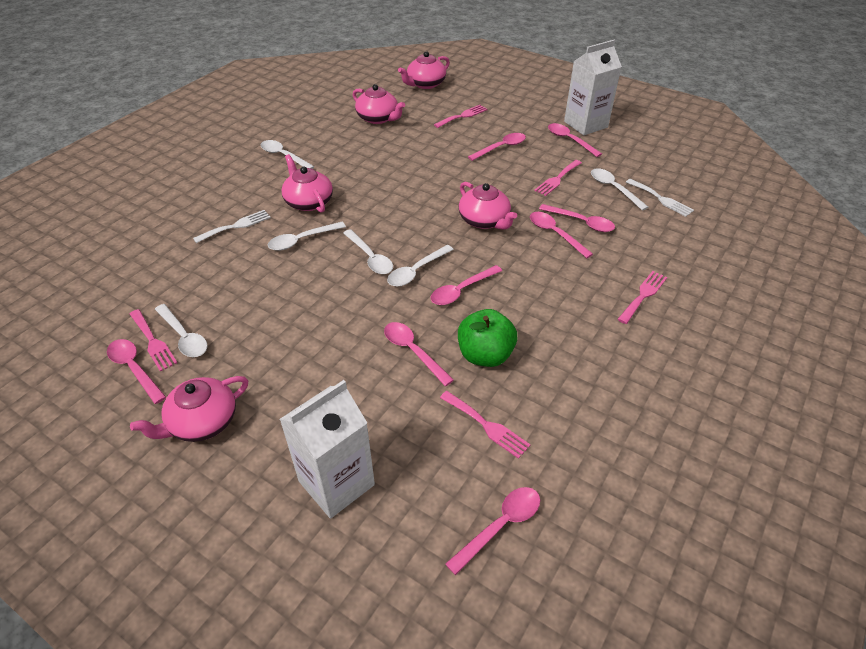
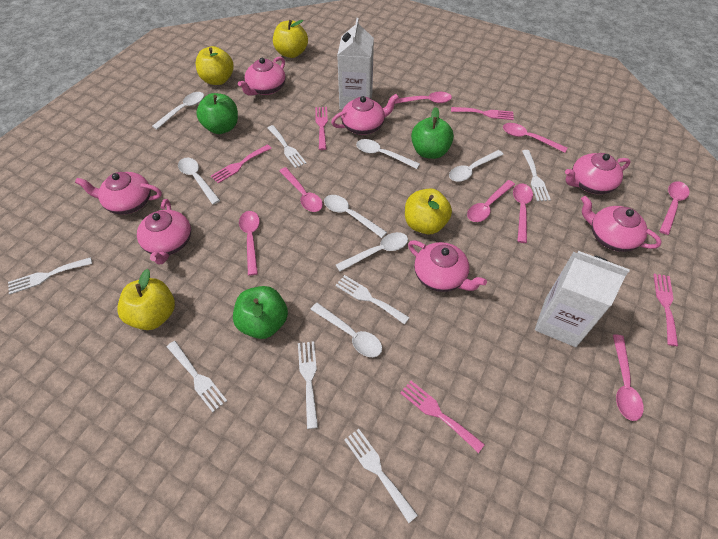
green apple: 1 -> 3
pink teapot: 5 -> 7
white fork: 2 -> 7
white spoon: 6 -> 7
yellow apple: 0 -> 4

